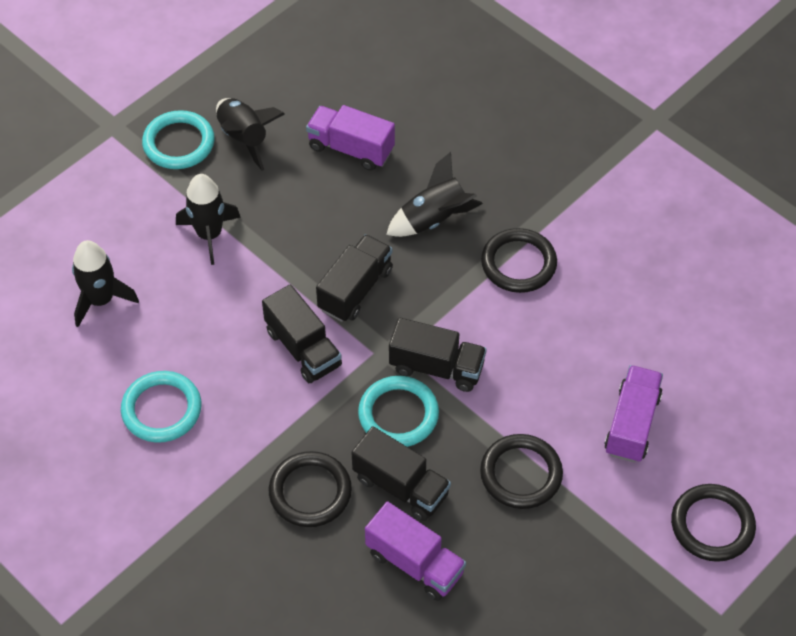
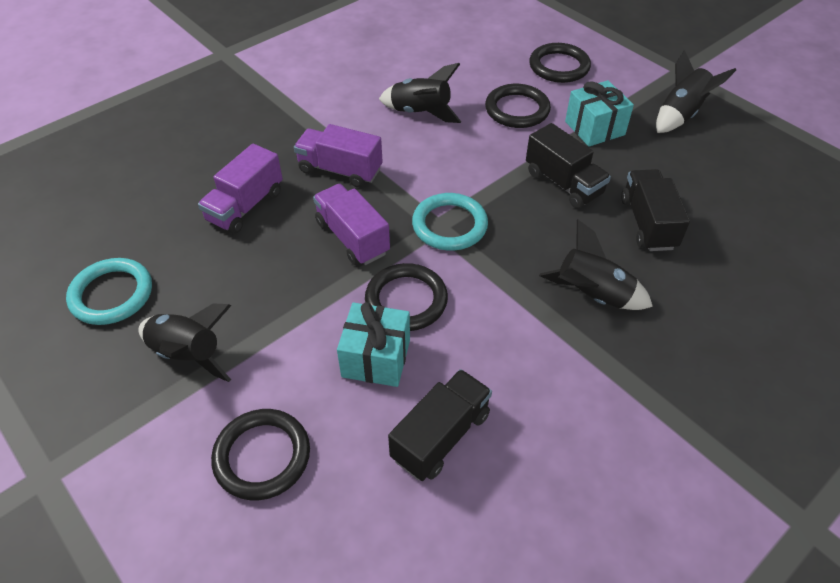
black truck: 4 -> 3
turquoise gift: 0 -> 2
turquoise ring: 3 -> 2

